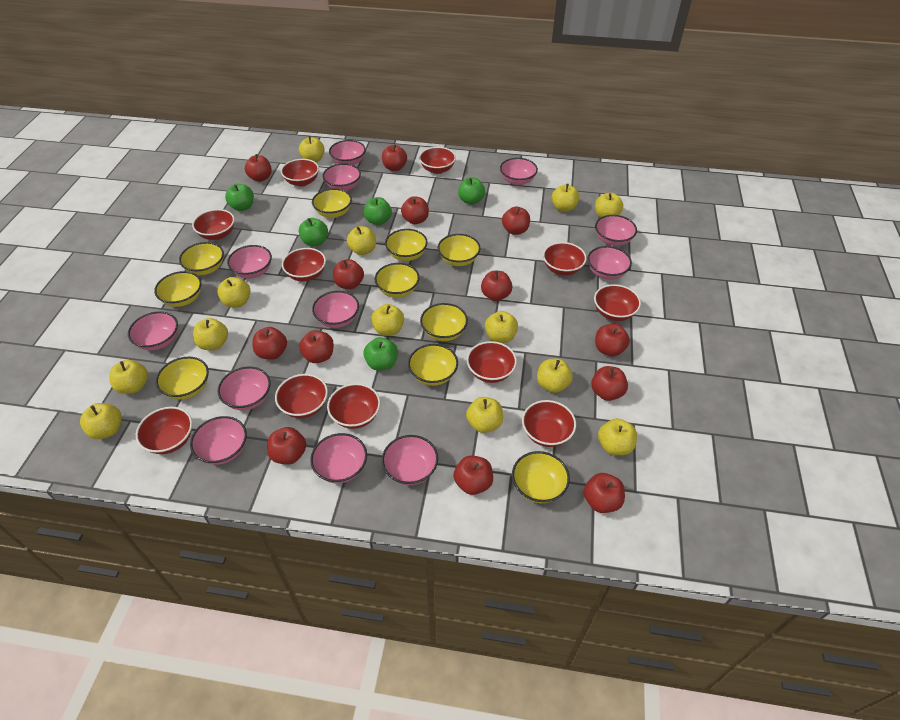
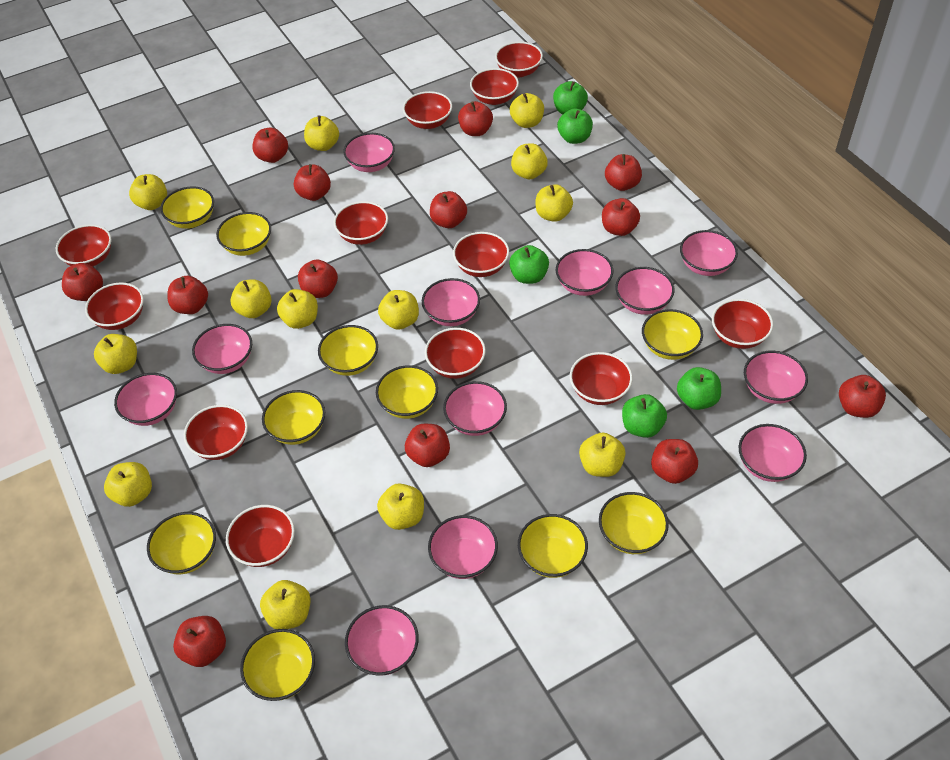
red bowl: 11 -> 12

